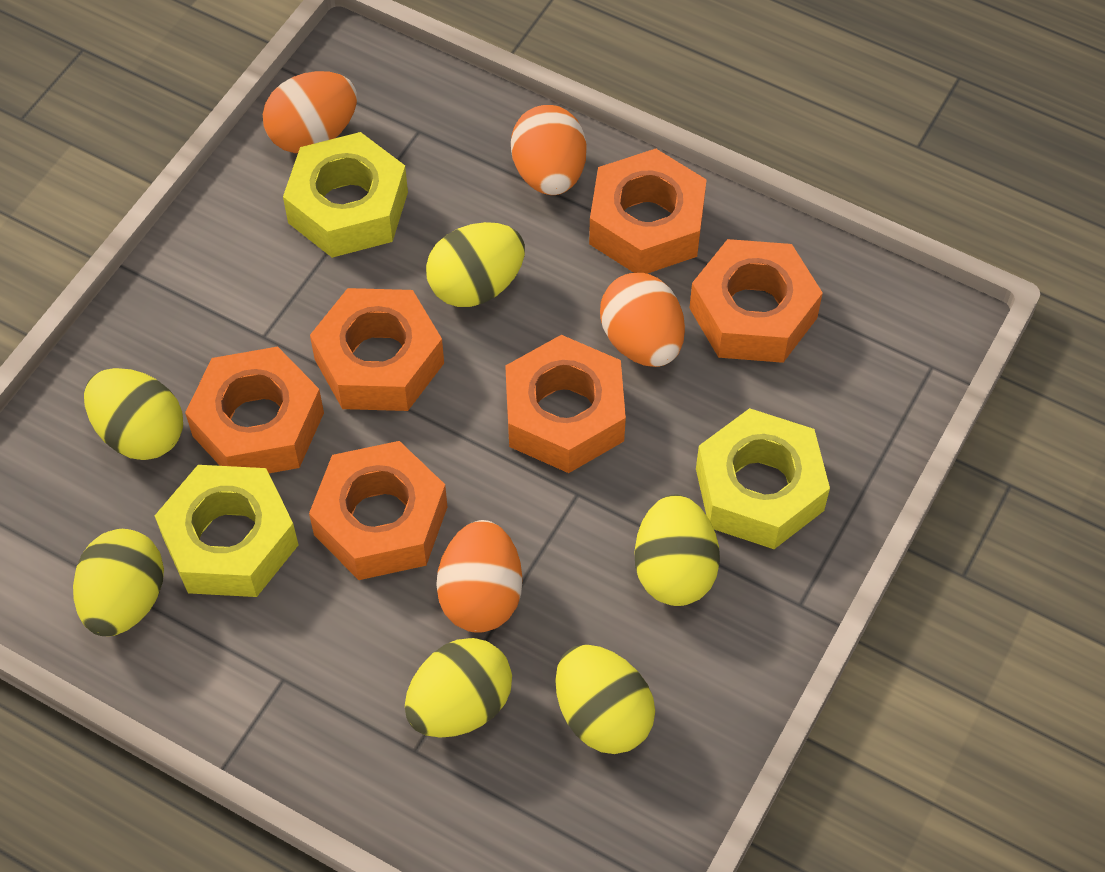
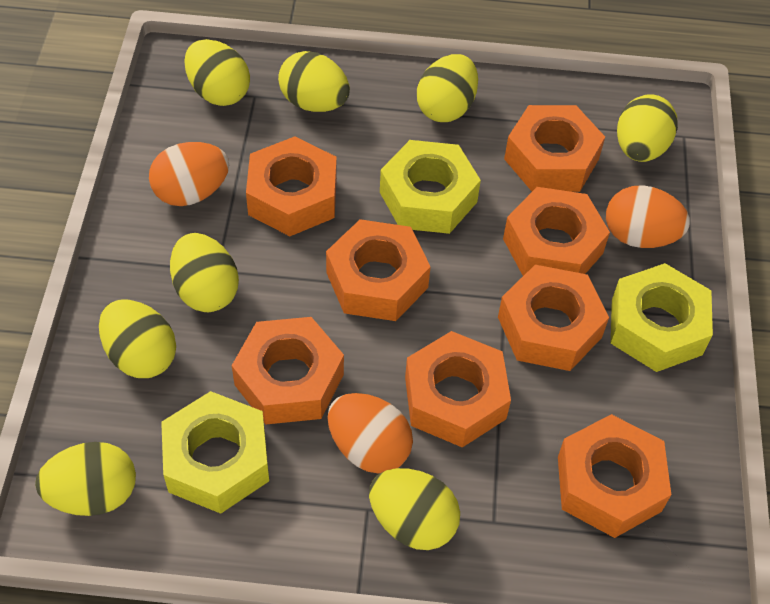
orange egg: 4 -> 3
orange nut: 6 -> 8
yellow egg: 6 -> 8

